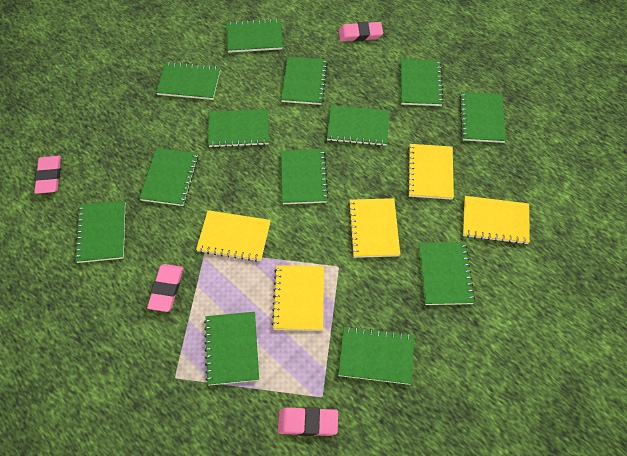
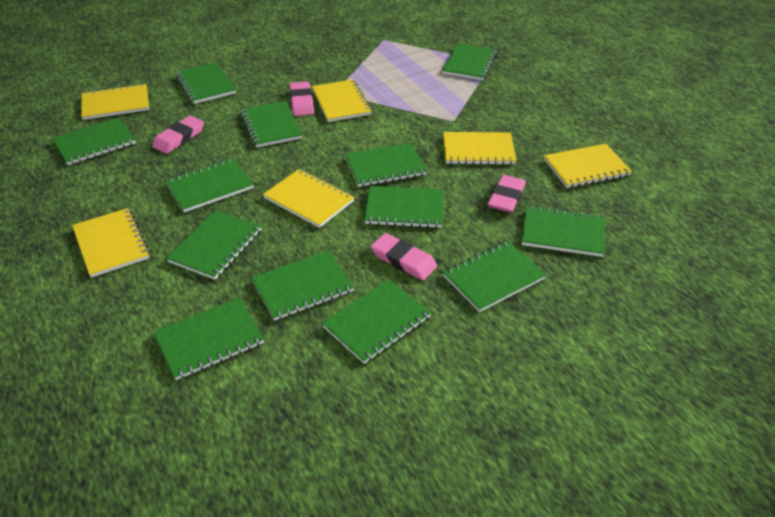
yellow notebook: 5 -> 6

